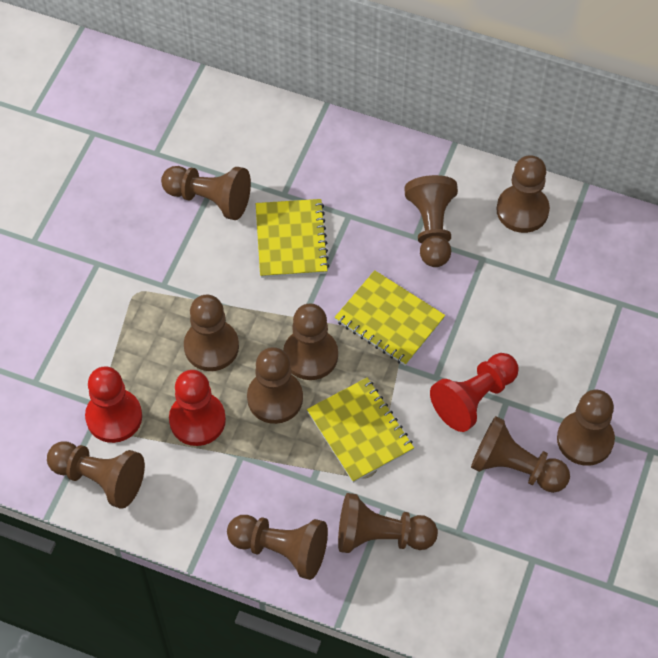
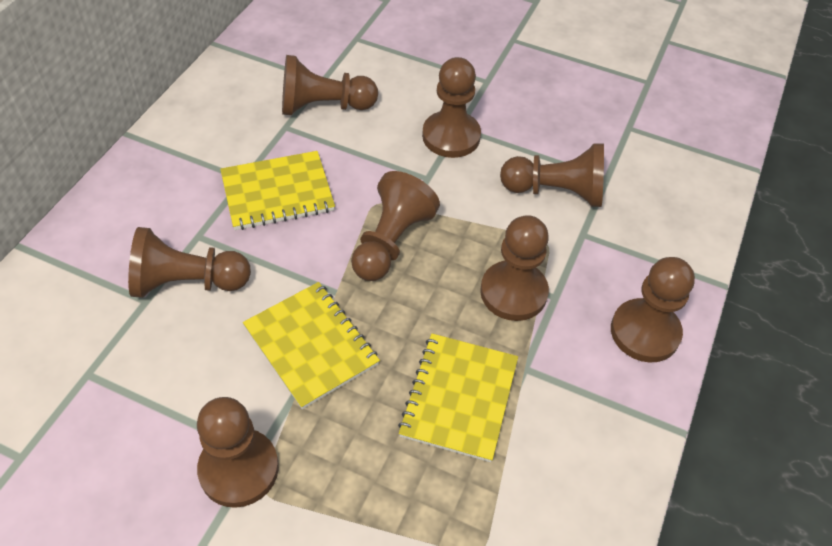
brown pawn: 11 -> 8
red pawn: 3 -> 0

